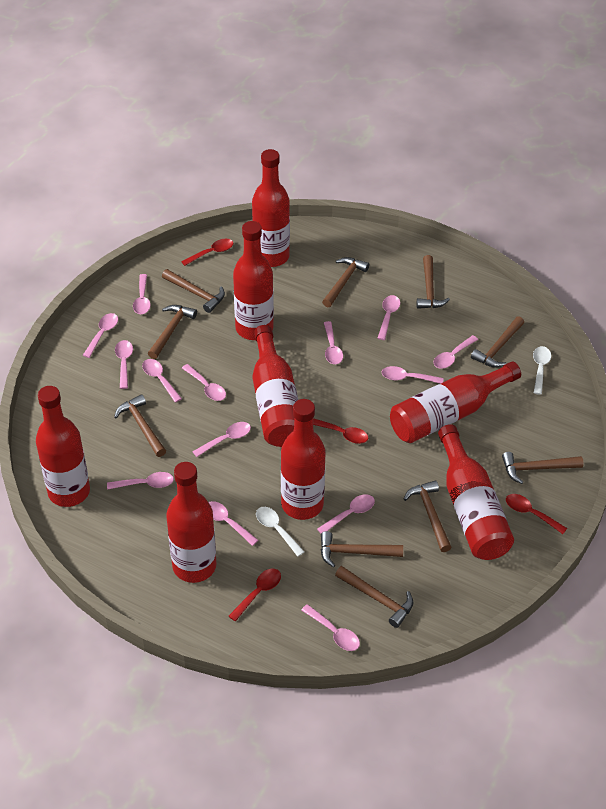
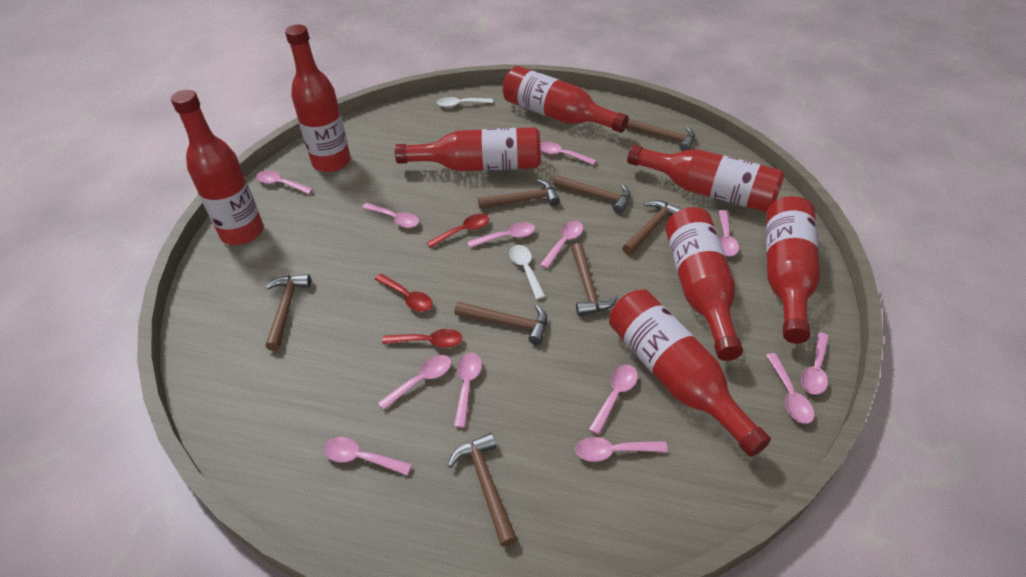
brown hammer: 10 -> 8
pink spoon: 14 -> 13
red spoon: 4 -> 3

